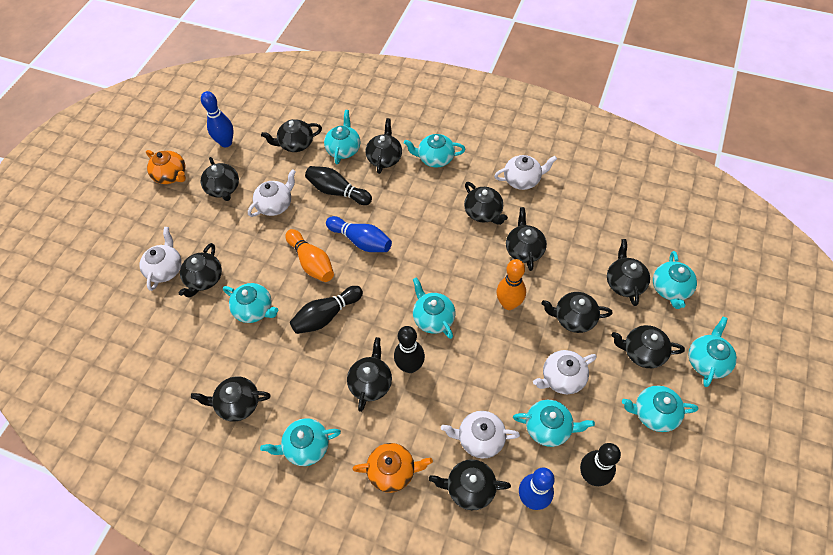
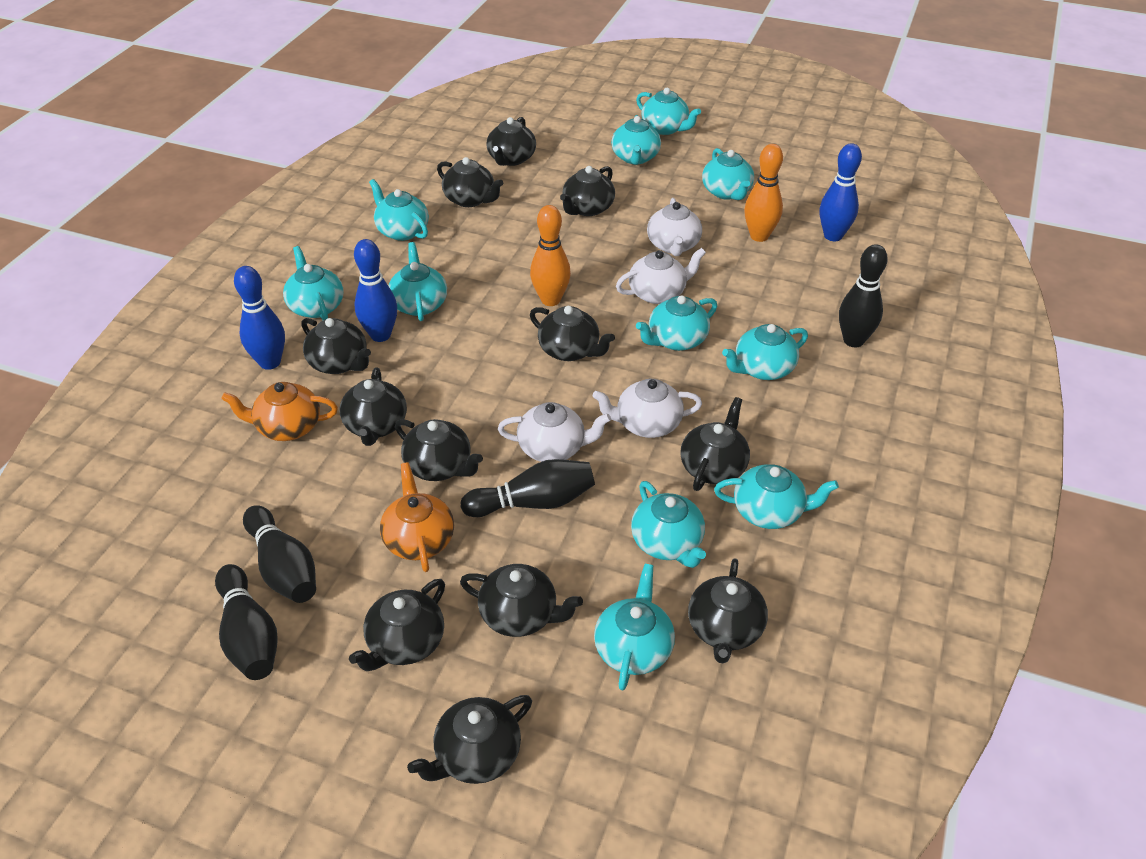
turquoise teapot: 9 -> 11
white teapot: 5 -> 4

